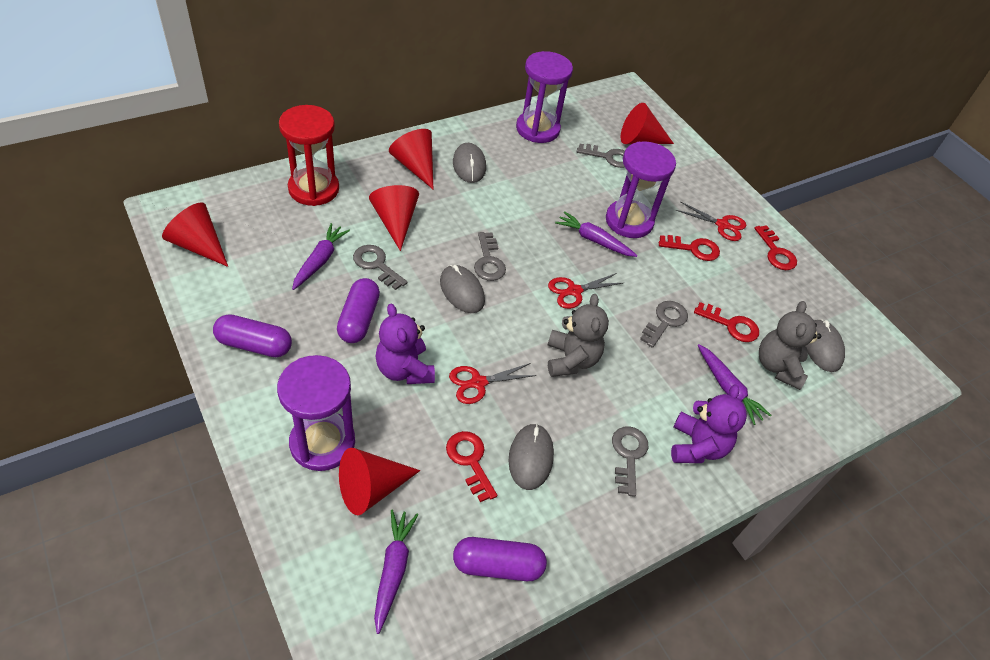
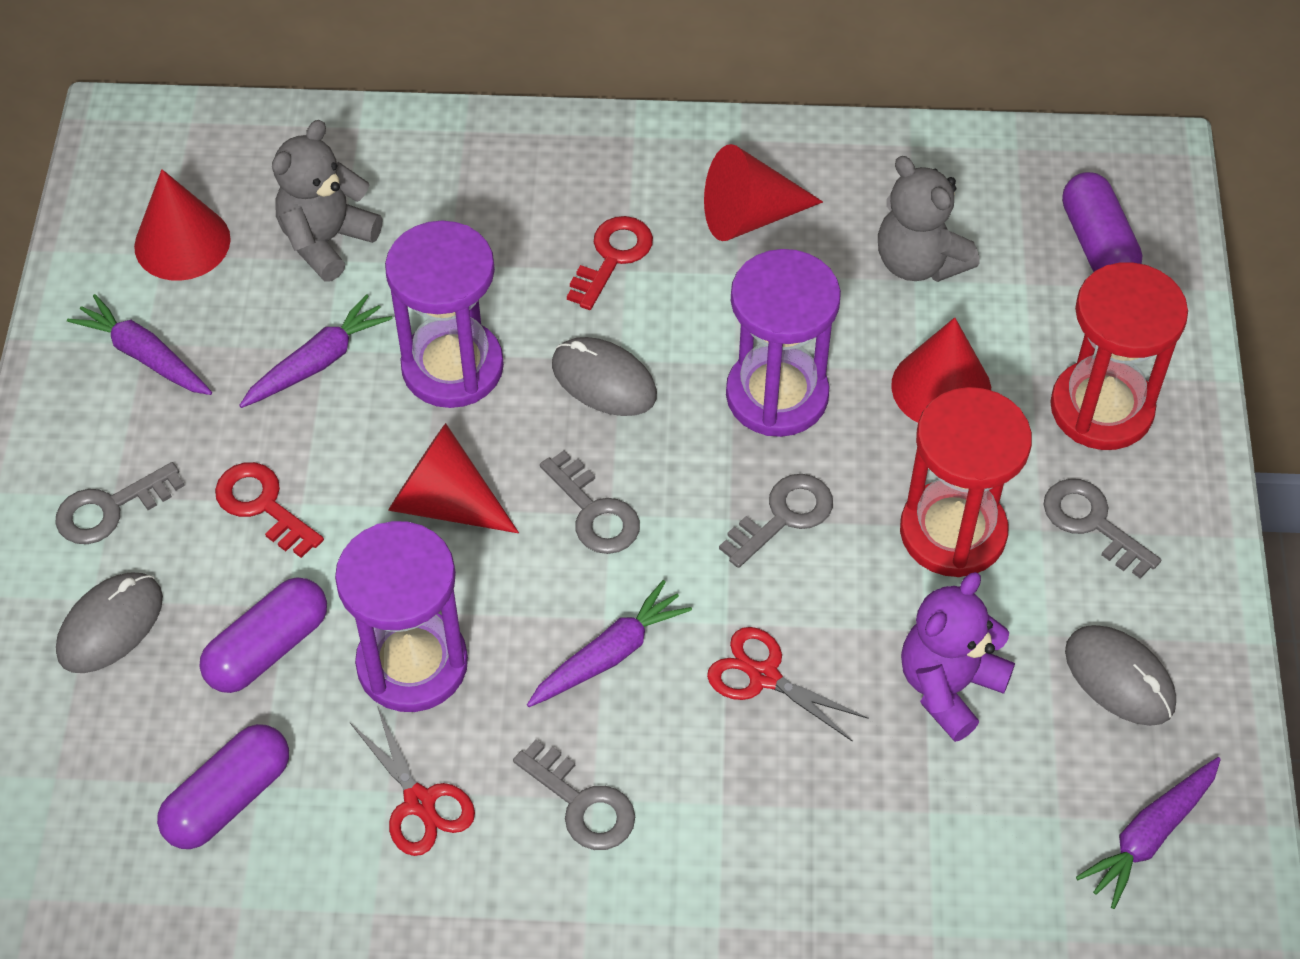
grey mouse: 4 -> 3
purple teddy bear: 2 -> 1
red cone: 5 -> 4
red hourglass: 1 -> 2
red key: 4 -> 2
red scissors: 3 -> 2

